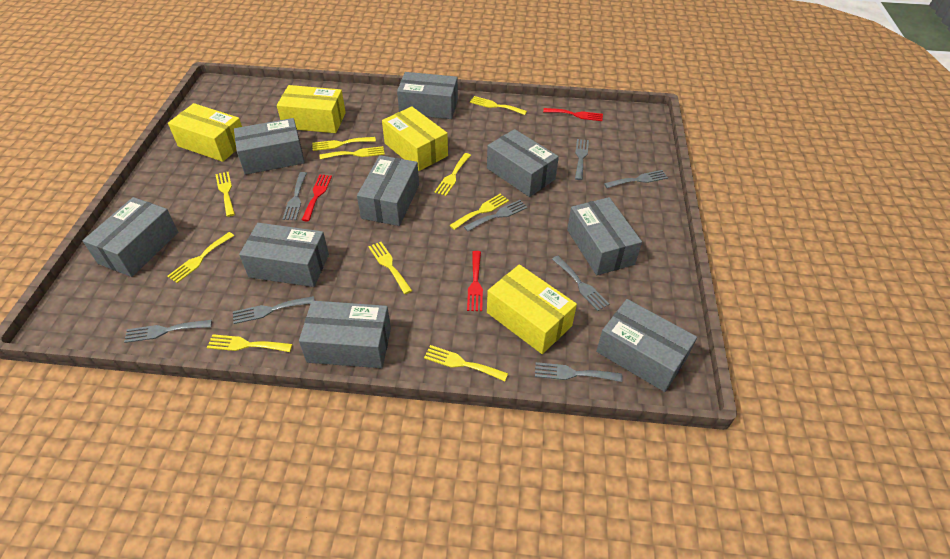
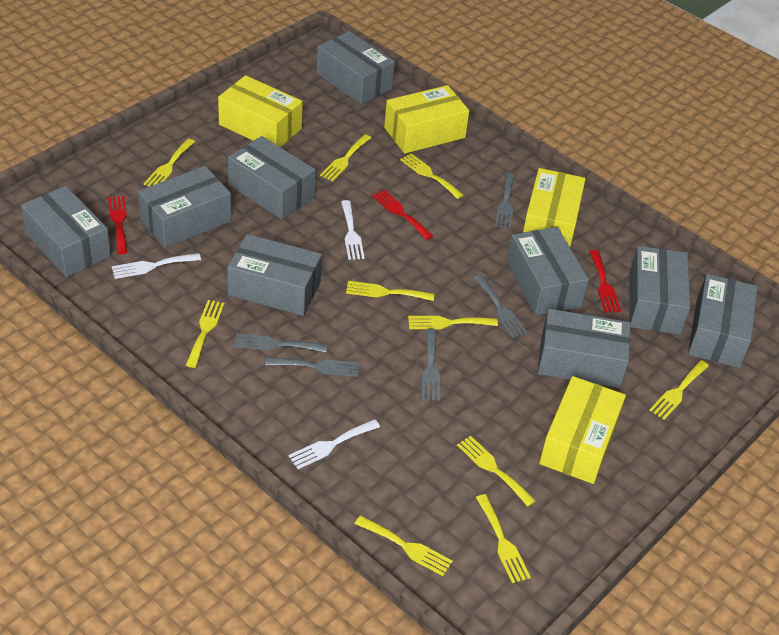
grey fork: 8 -> 5
white fork: 0 -> 3

